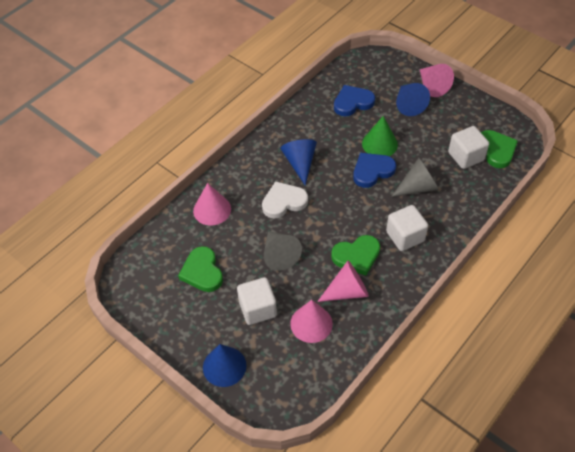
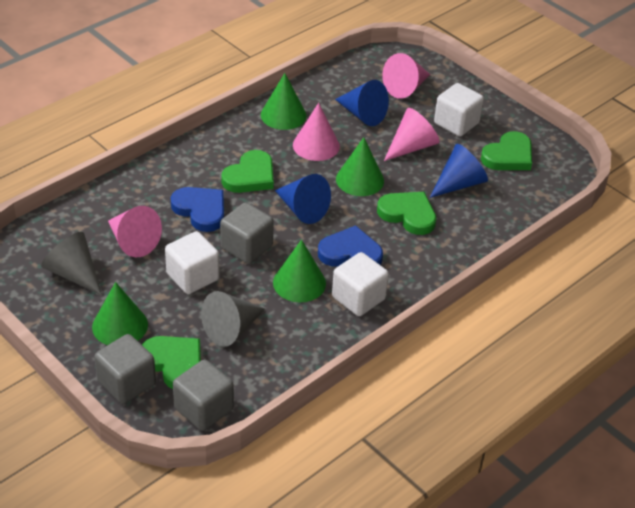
green cone: 1 -> 4
green heart: 3 -> 4
grey cube: 0 -> 3
white heart: 1 -> 0

